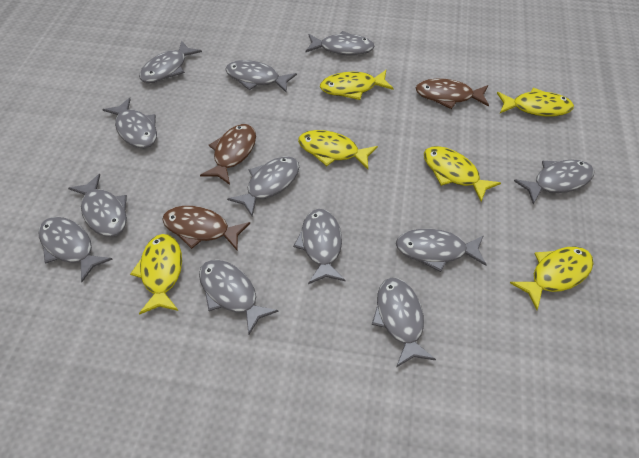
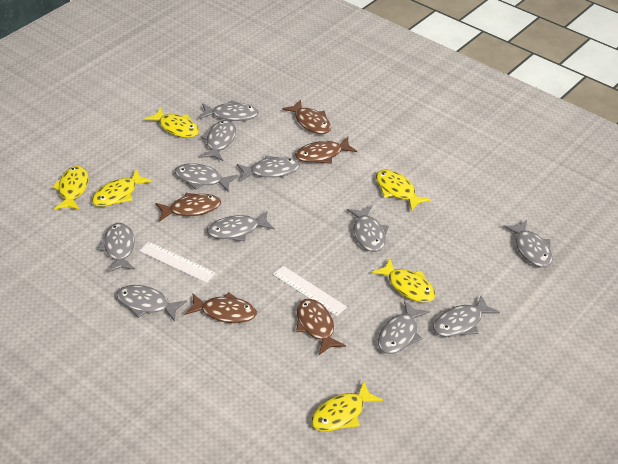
brown fish: 3 -> 5
grey fish: 12 -> 11
white ruler: 0 -> 2

